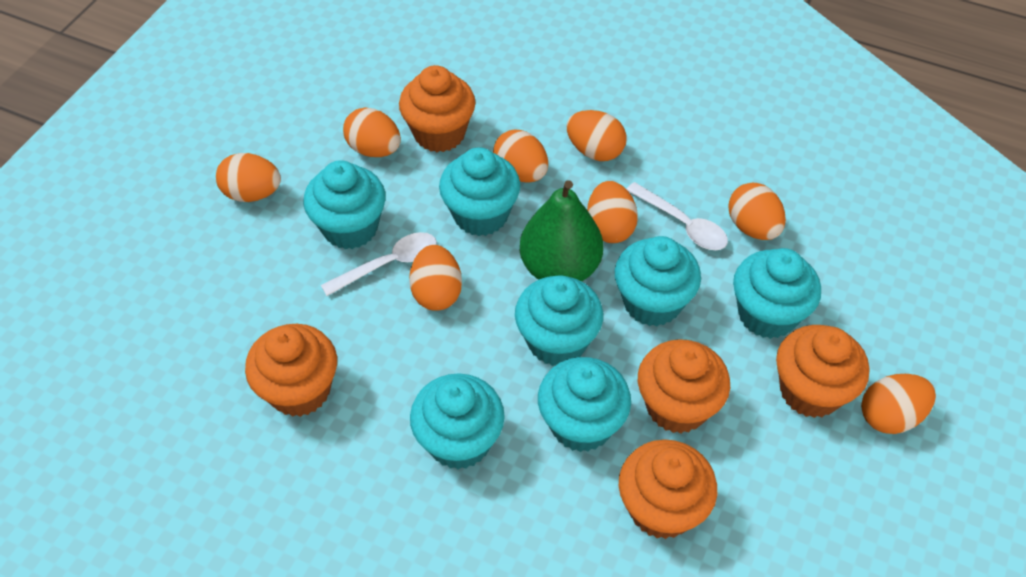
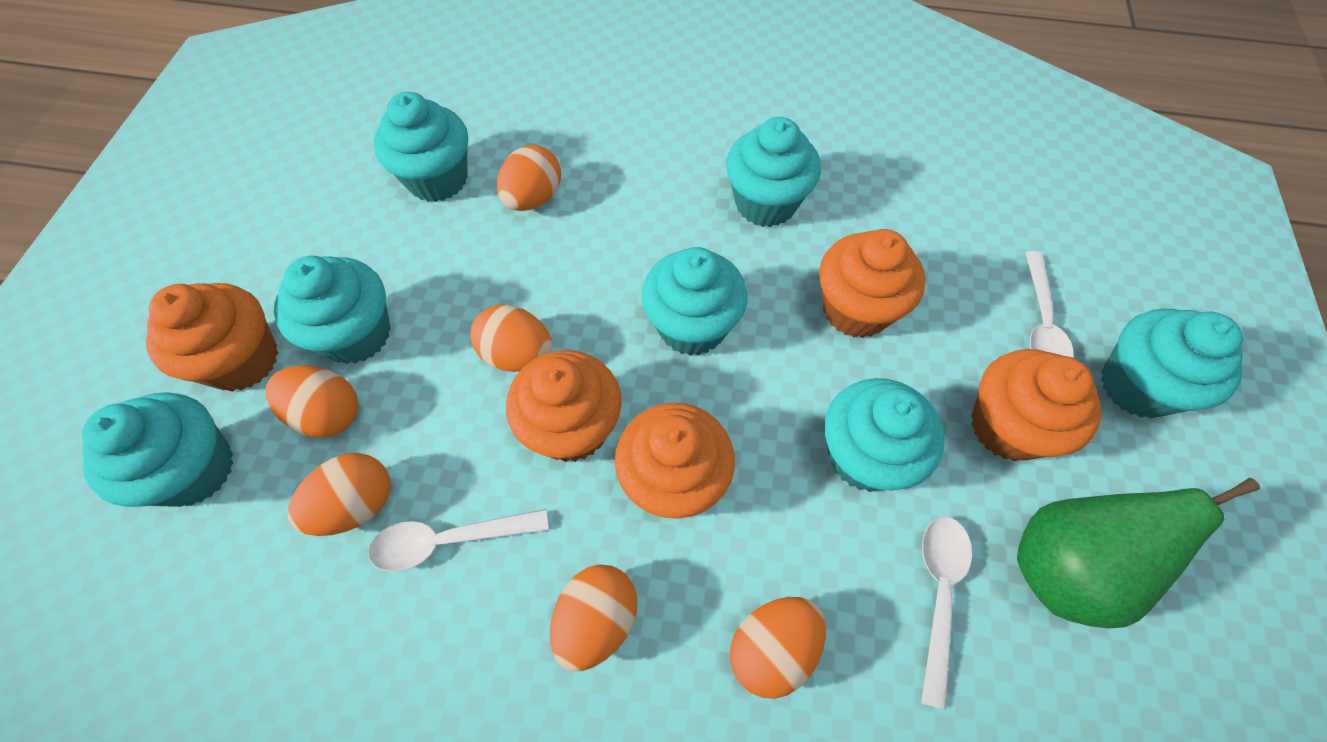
orange egg: 8 -> 6
white spoon: 2 -> 3

